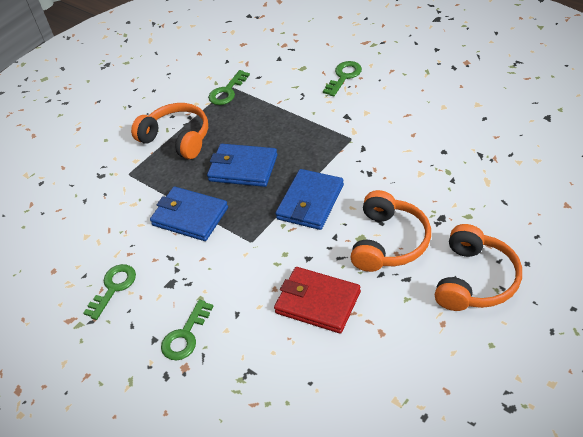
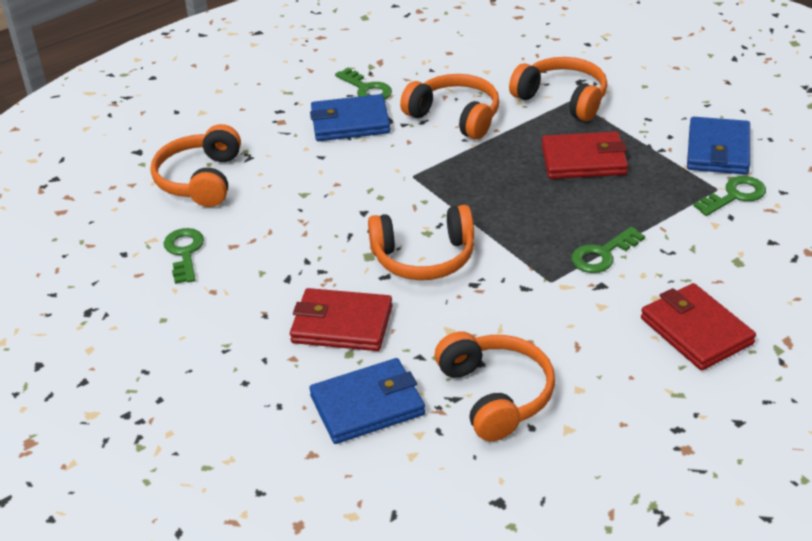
orange headphones: 3 -> 5
red wallet: 1 -> 3

